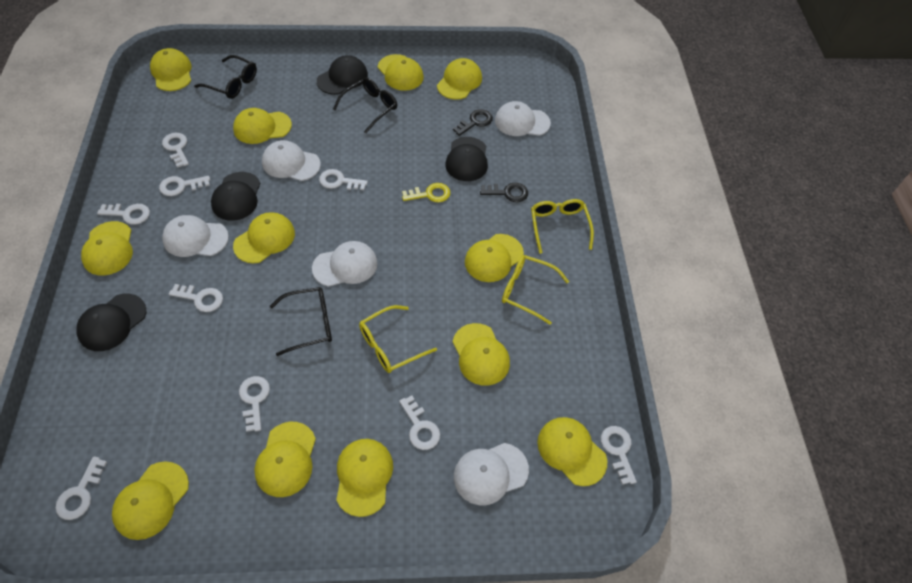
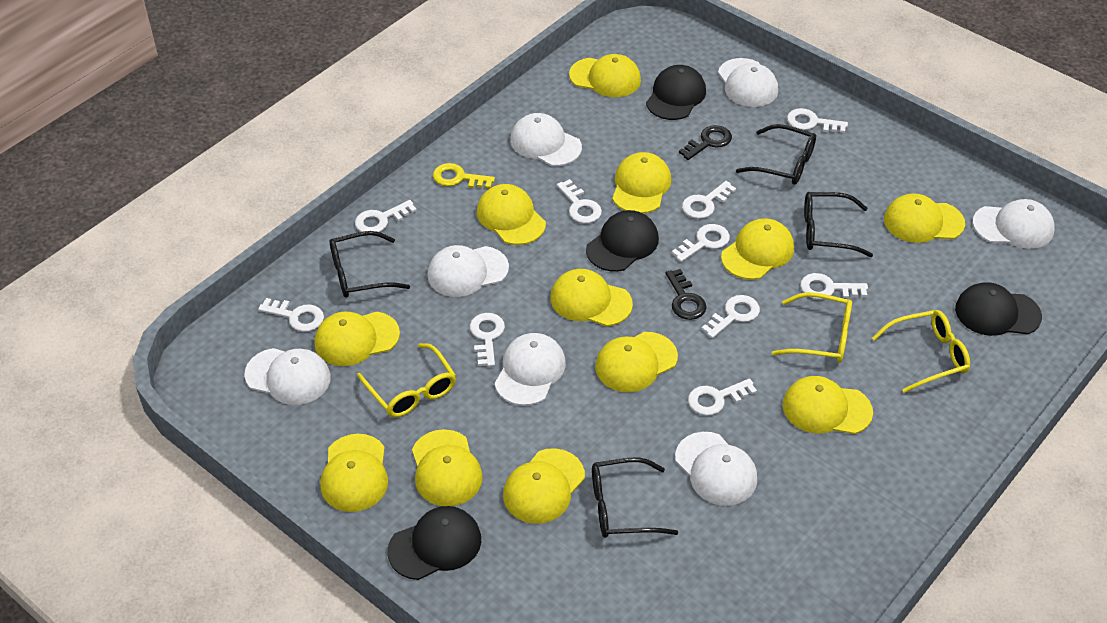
black glasses: 3 -> 4
white cap: 5 -> 7
white key: 9 -> 10

